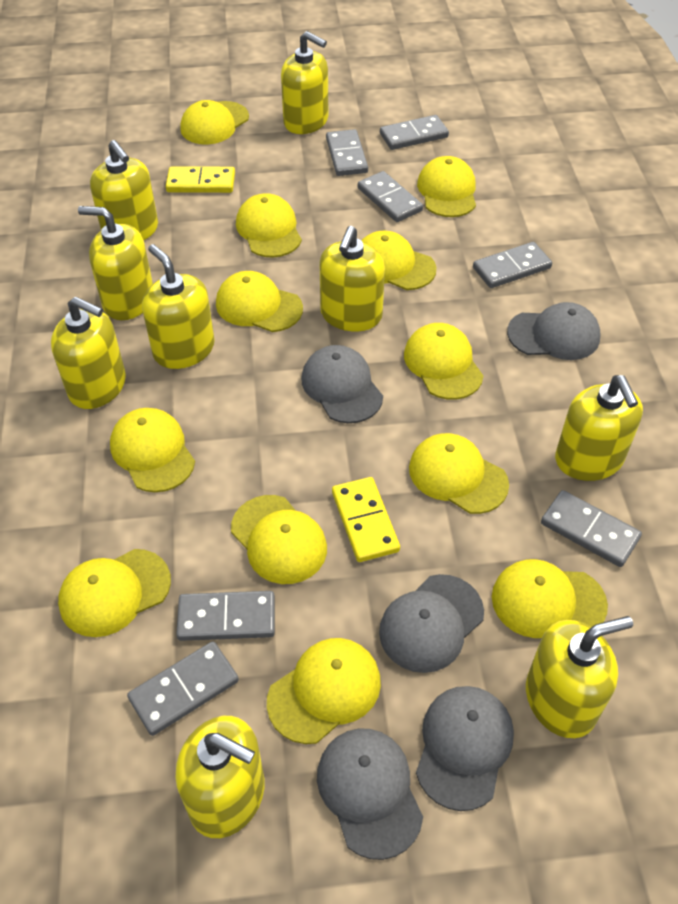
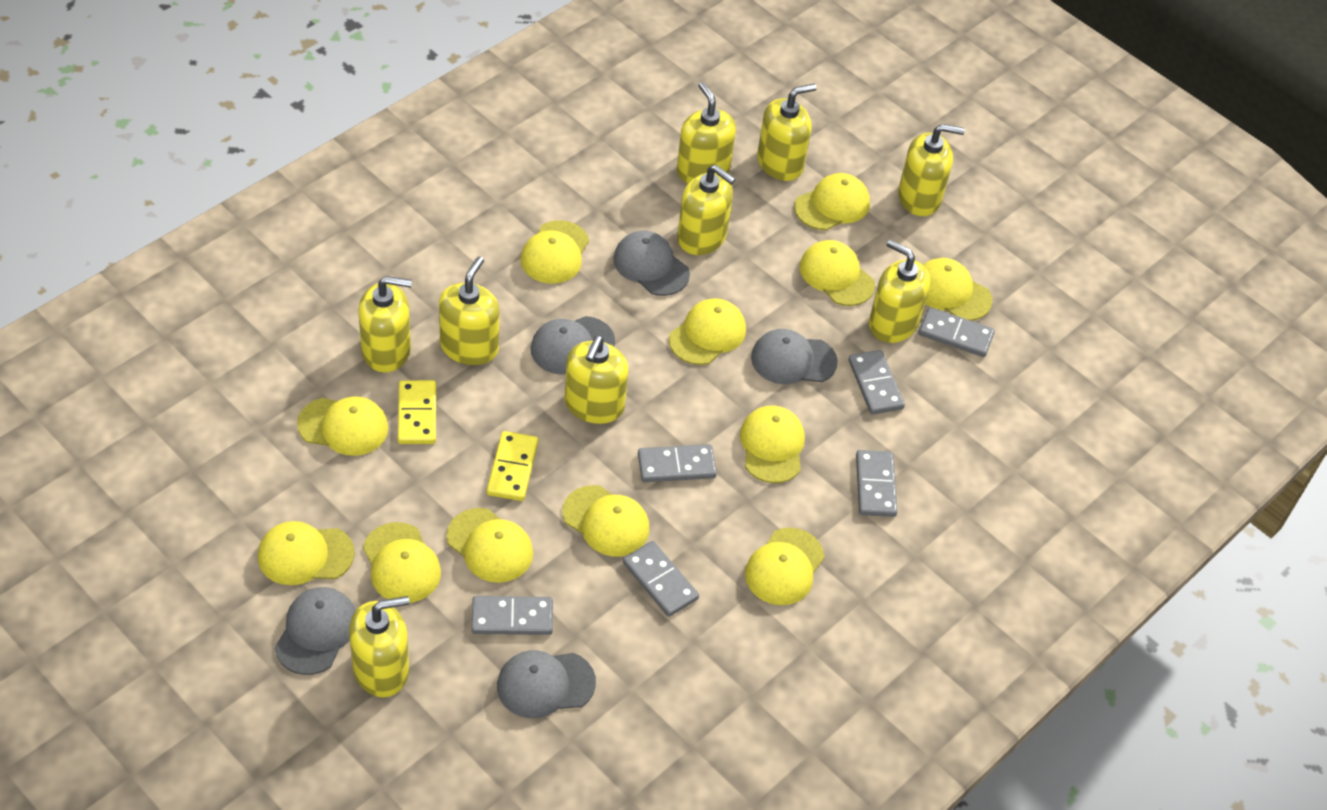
grey domino: 7 -> 6

